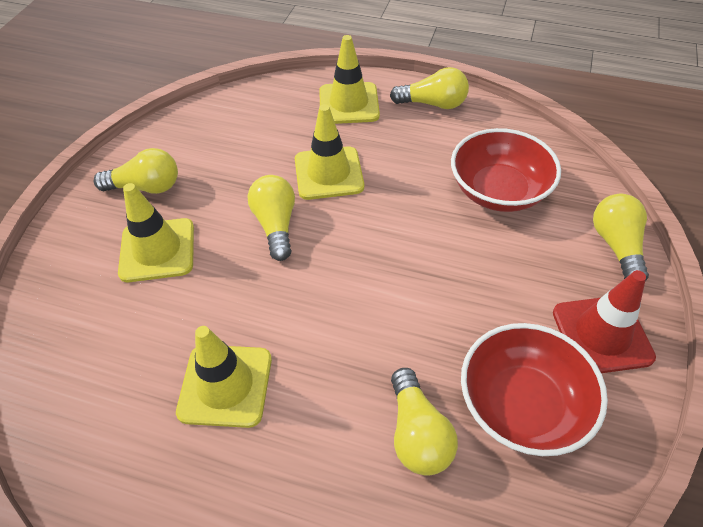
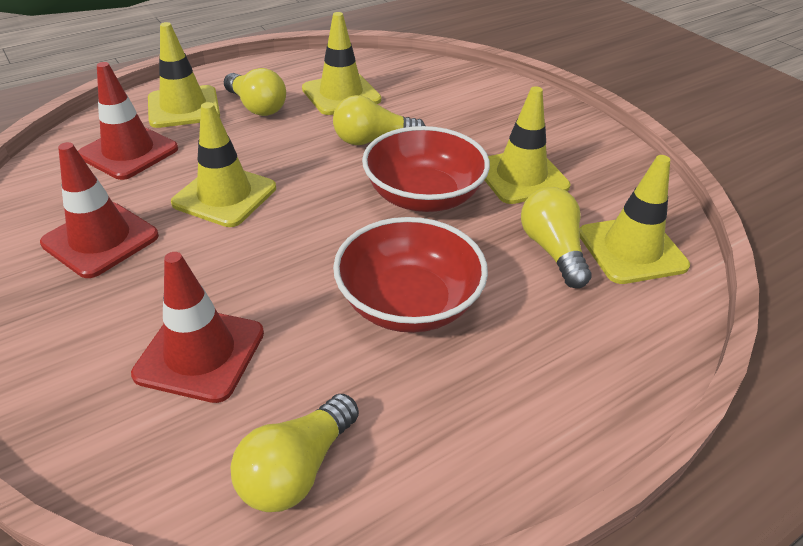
red traffic cone: 1 -> 3
yellow light bulb: 5 -> 4
yellow traffic cone: 4 -> 5

